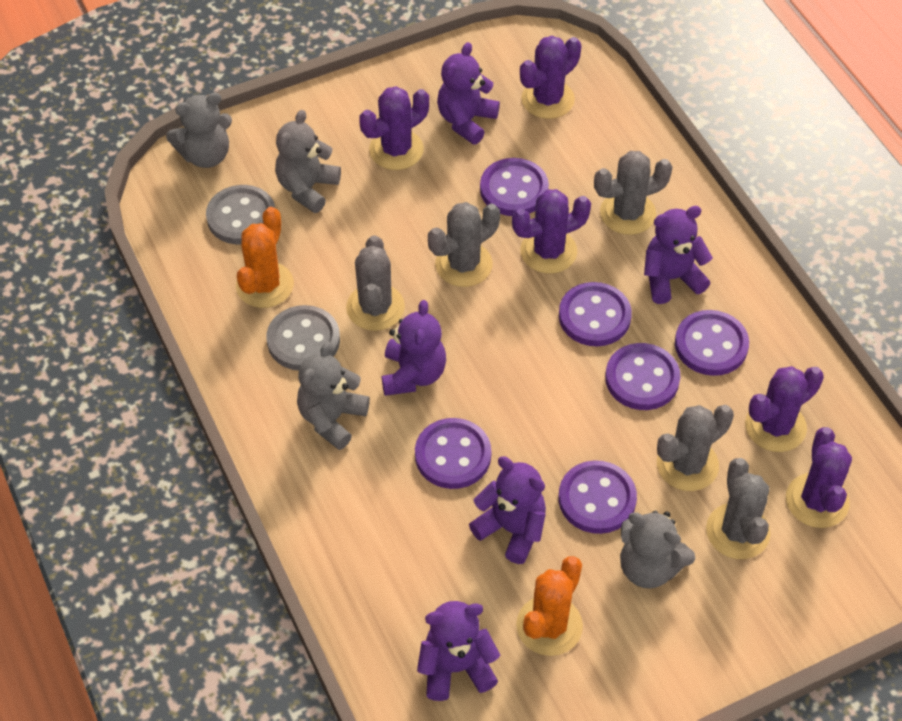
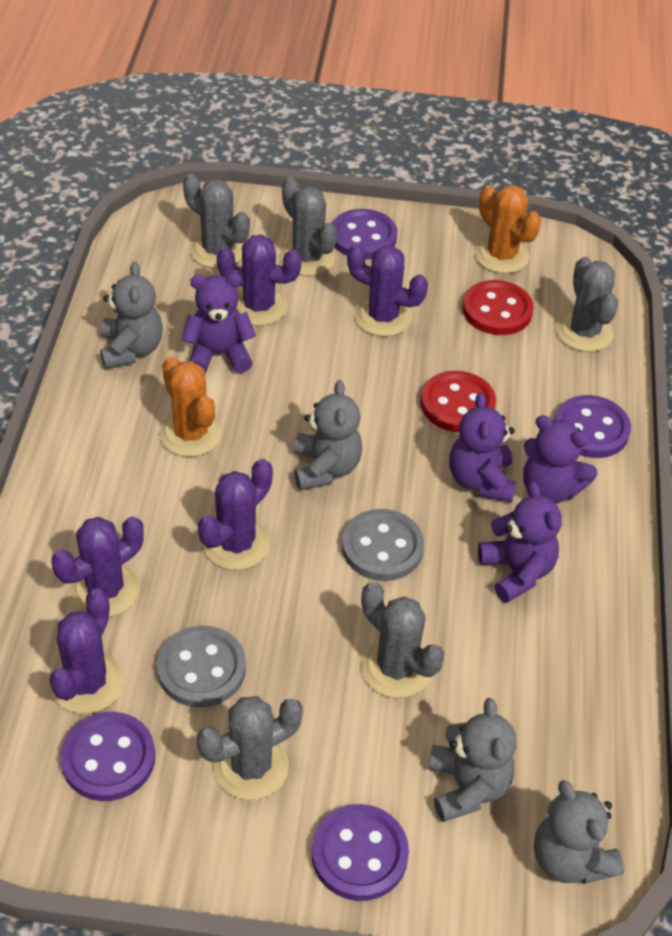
purple button: 6 -> 4
purple teddy bear: 5 -> 4
red button: 0 -> 2

